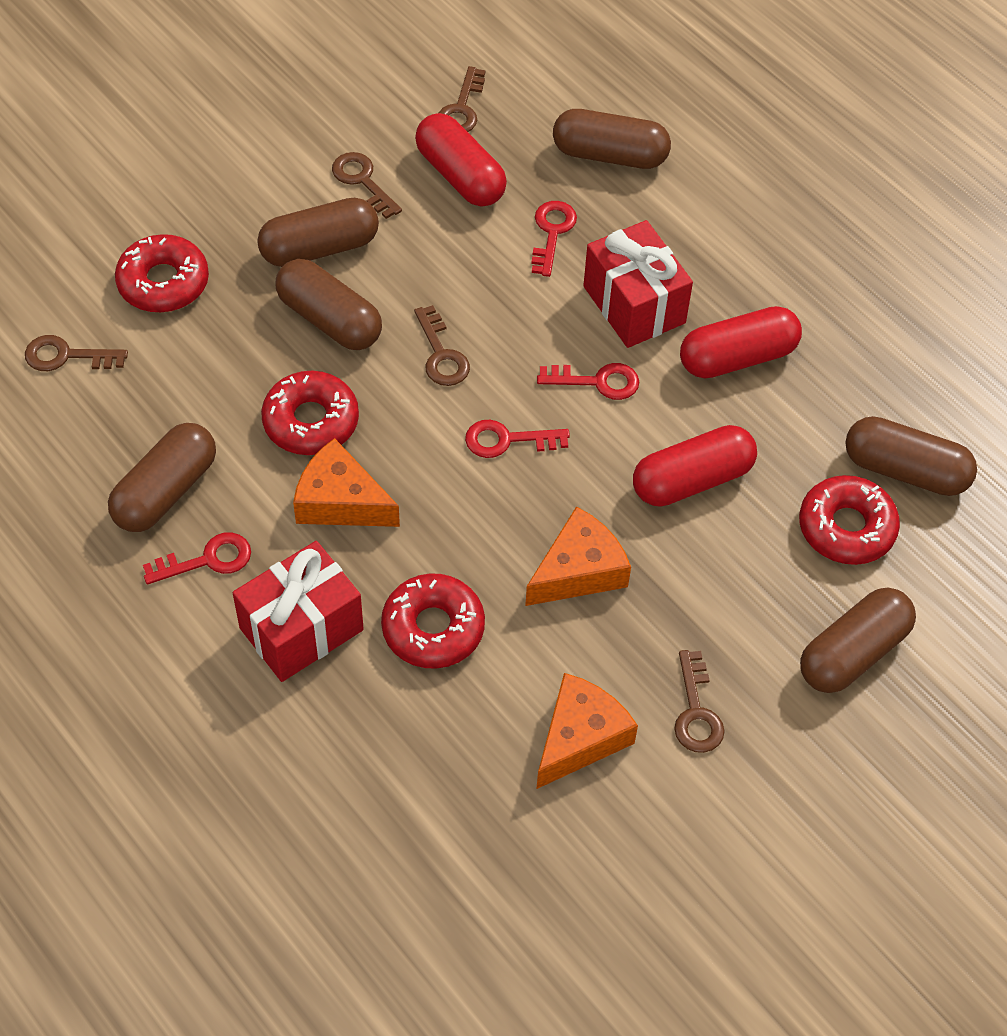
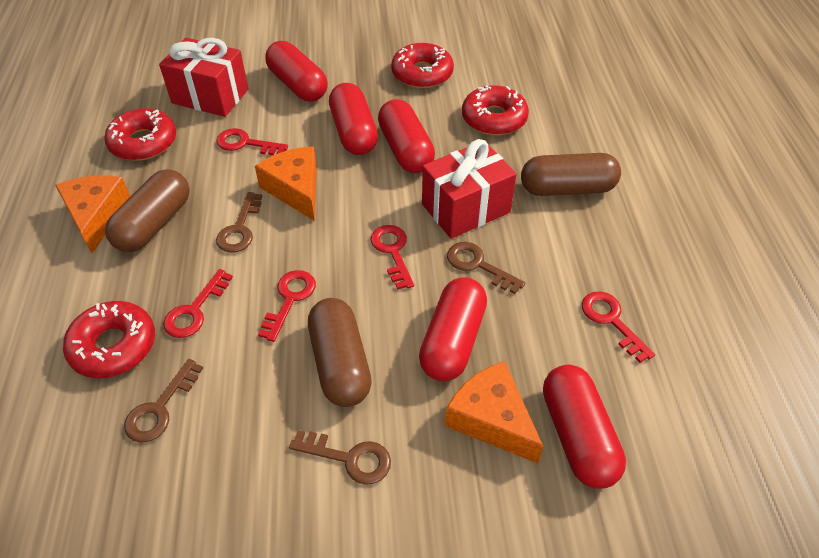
brown capsule: 6 -> 3
brown key: 5 -> 4
red capsule: 3 -> 5
red key: 4 -> 5

